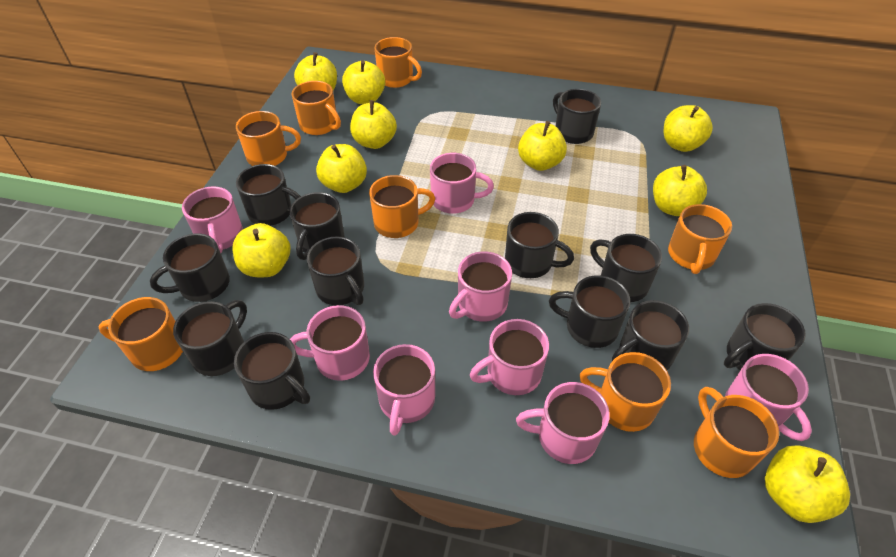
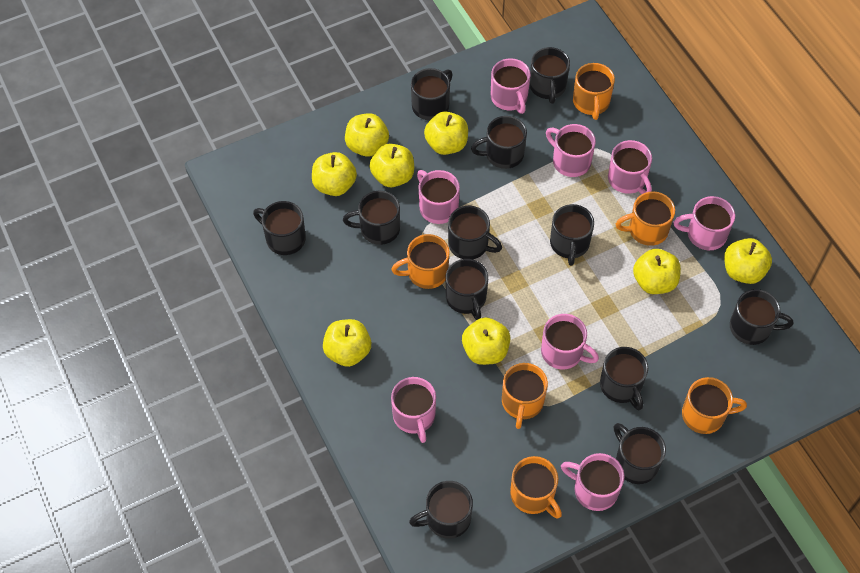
orange mug: 8 -> 6
yellow apple: 9 -> 8

